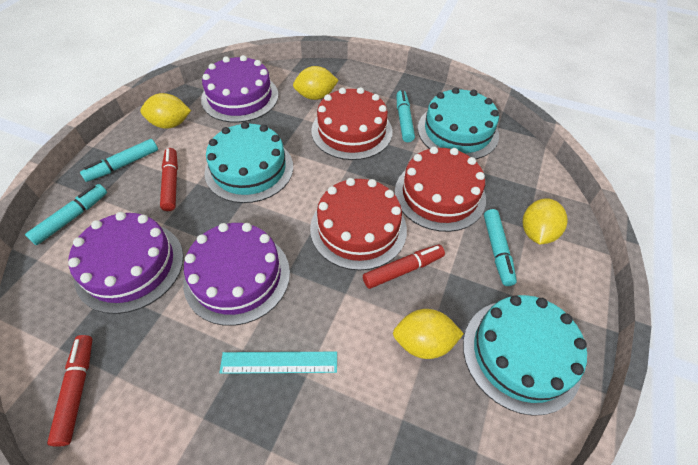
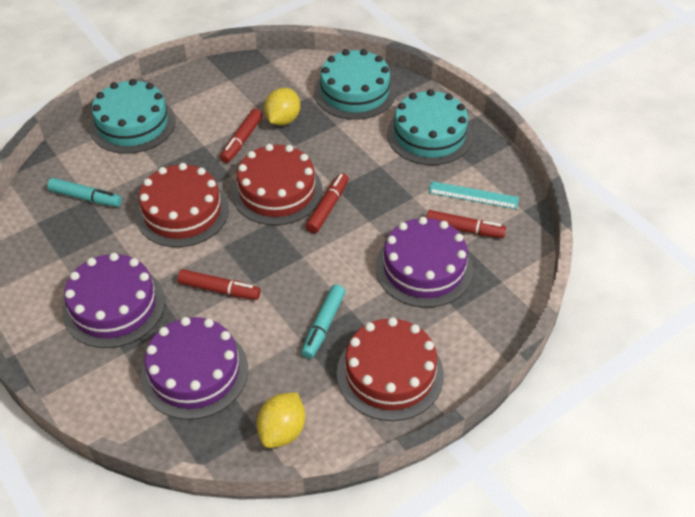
red marker: 3 -> 4
turquoise marker: 4 -> 2
yellow lemon: 4 -> 2

